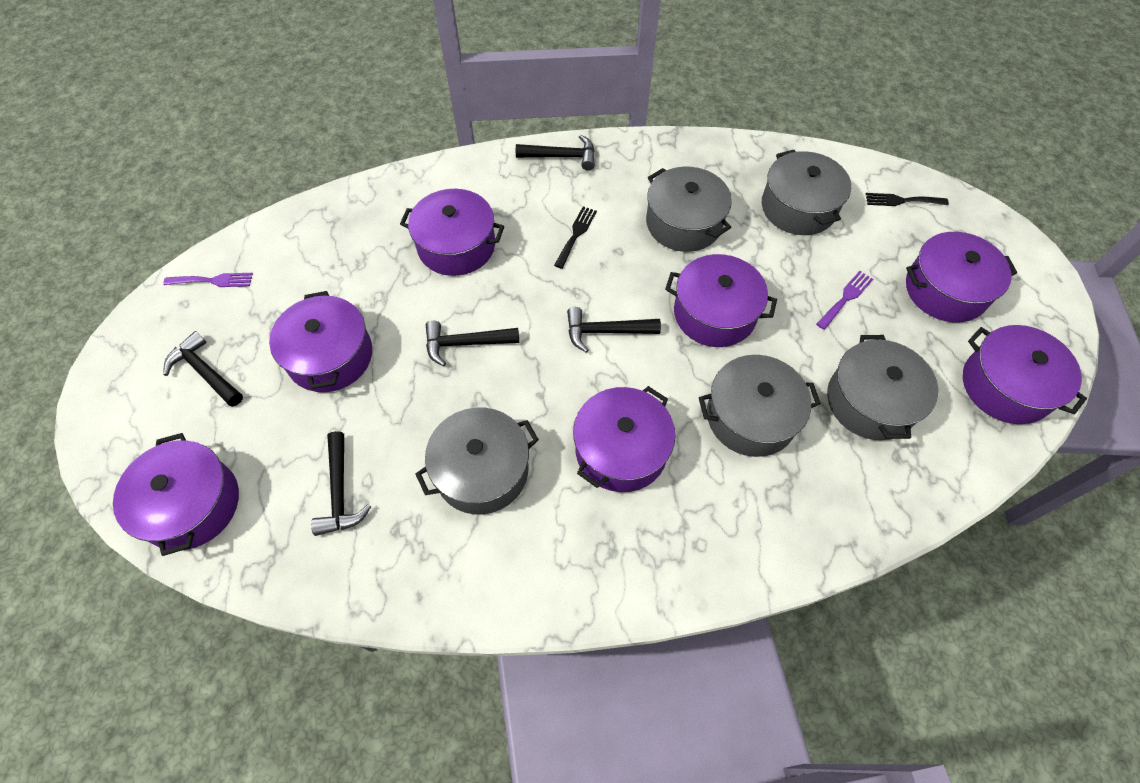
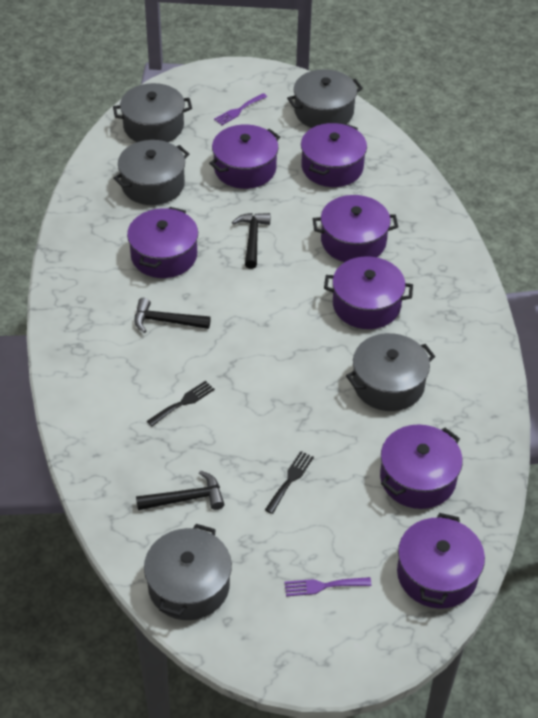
black hammer: 5 -> 3

